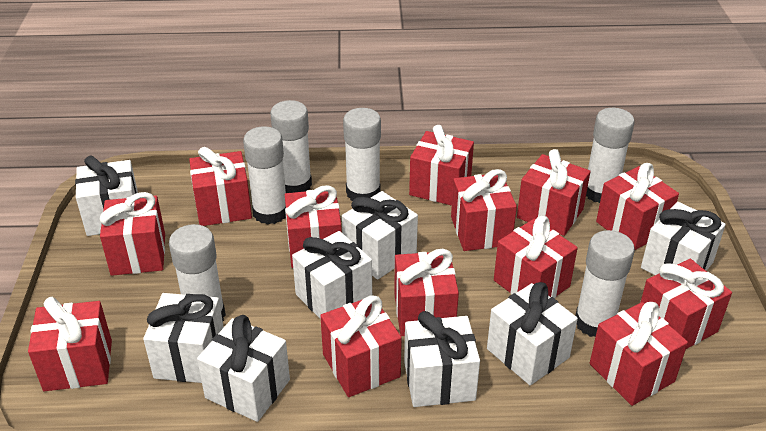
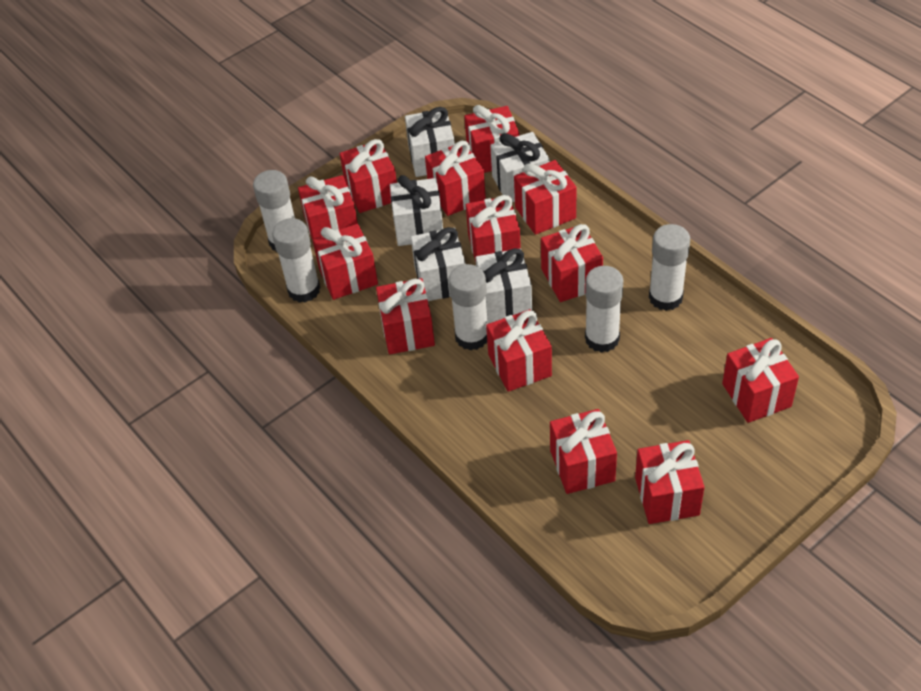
white gift: 8 -> 5
white glue stick: 6 -> 5

